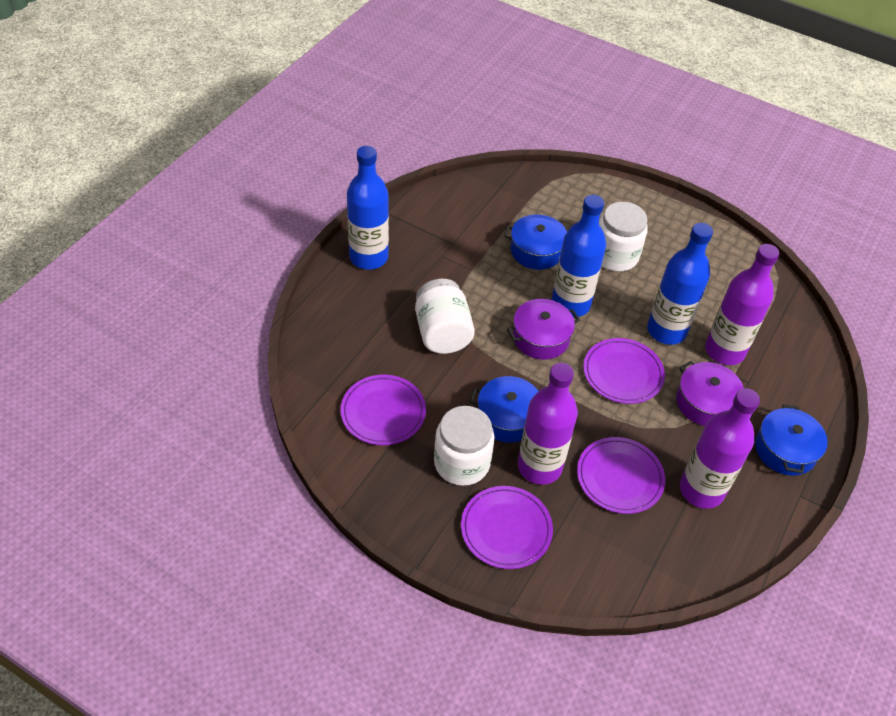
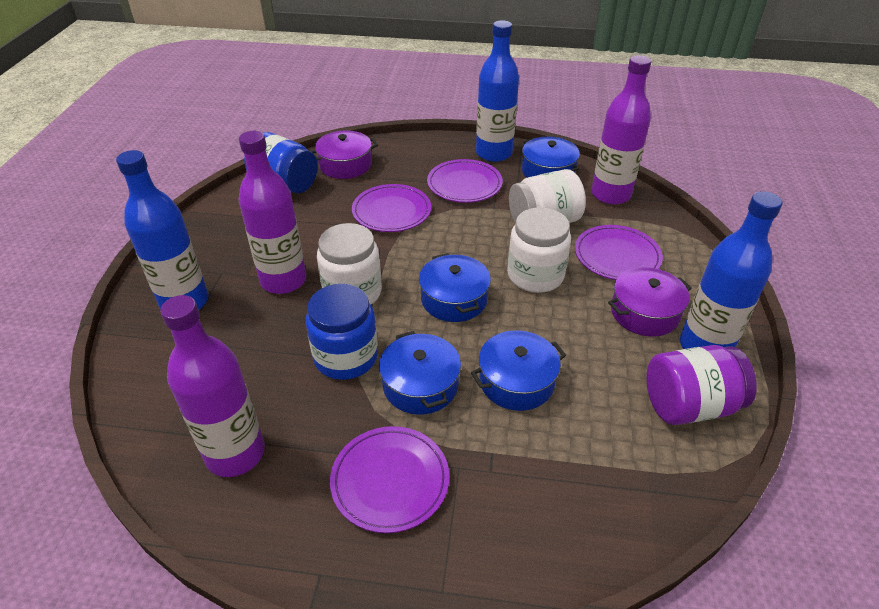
blue jar: 0 -> 2
blue pot: 3 -> 4
purple jar: 0 -> 1

